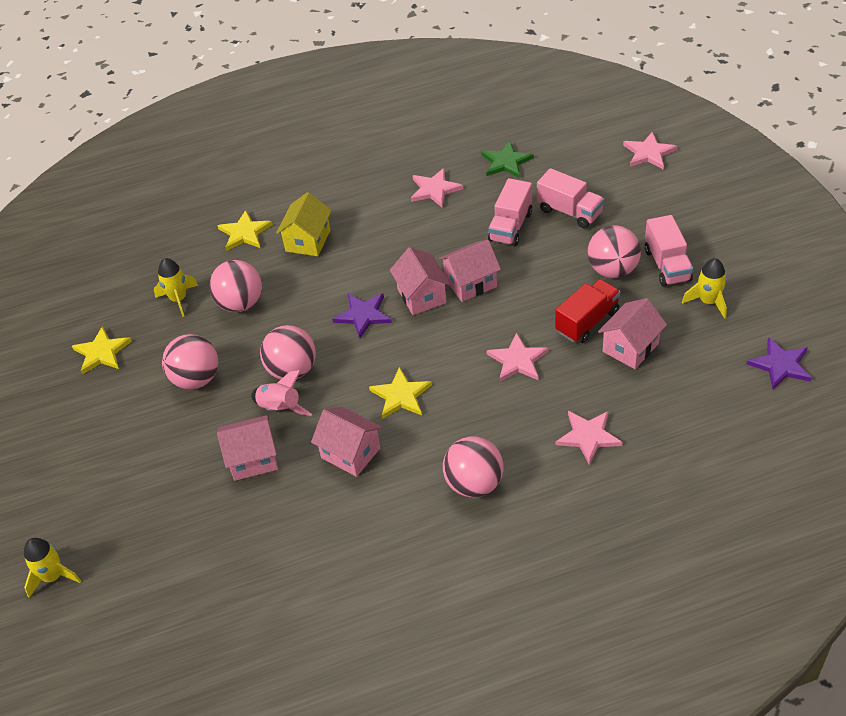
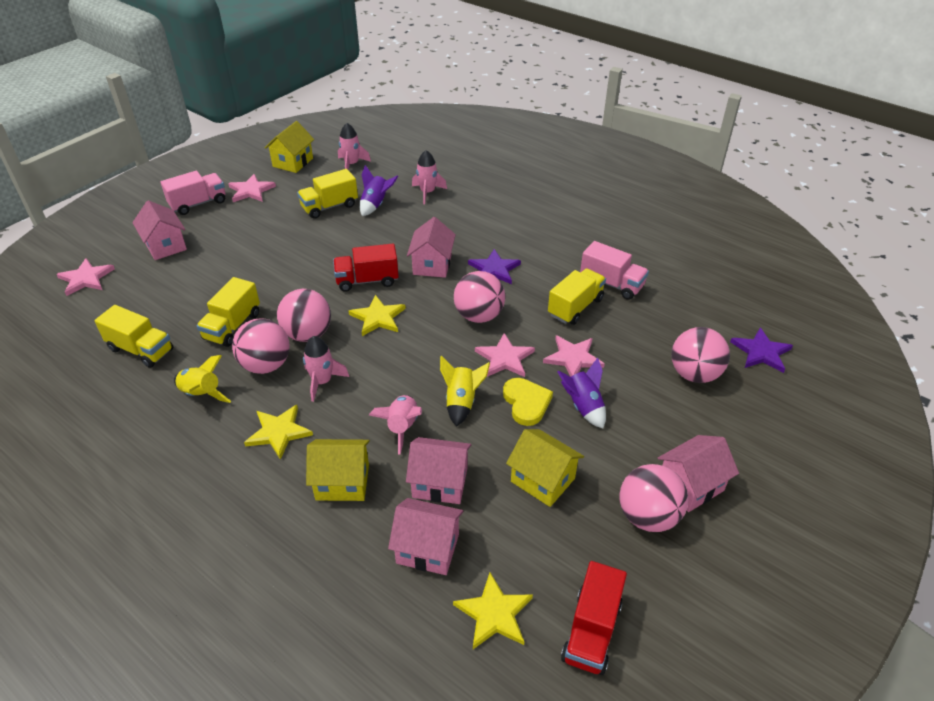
green star: 1 -> 0
pink rocket: 1 -> 4
pink truck: 3 -> 2
purple rocket: 0 -> 2
red truck: 1 -> 2
yellow heart: 0 -> 1
yellow house: 1 -> 3
yellow rocket: 3 -> 2
yellow truck: 0 -> 4

